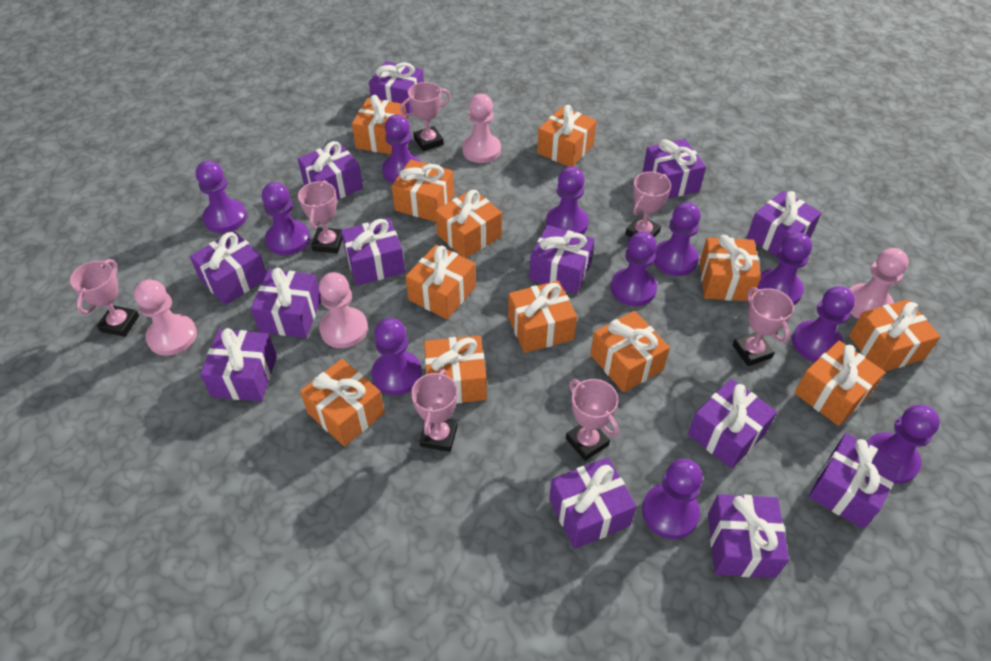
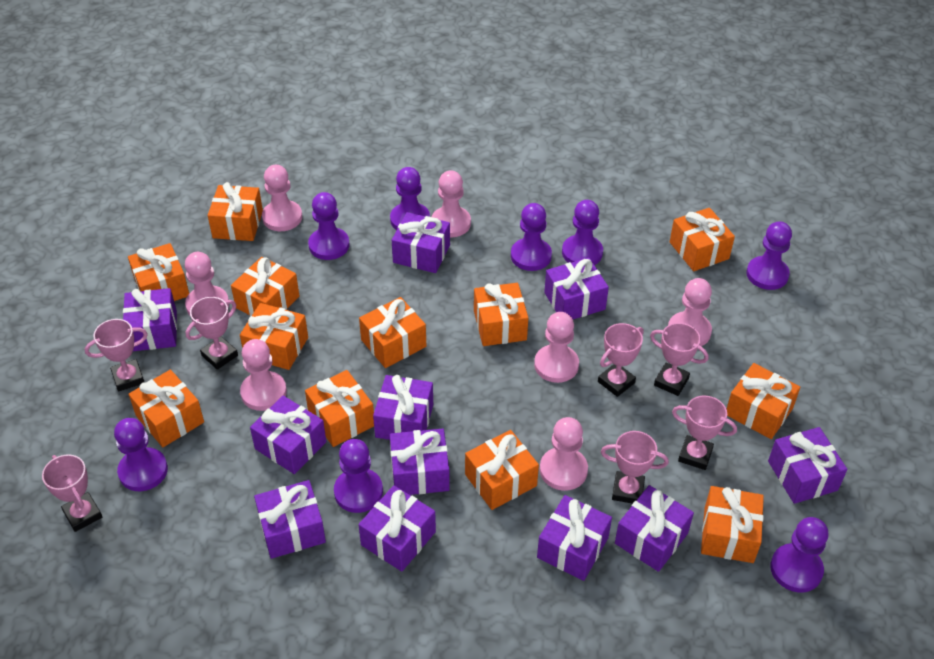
pink pawn: 4 -> 7
purple gift: 13 -> 11
purple pawn: 11 -> 8

